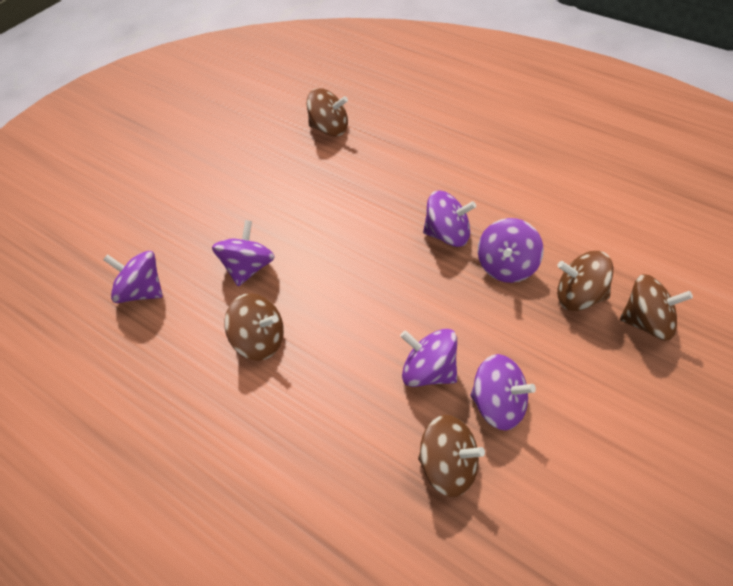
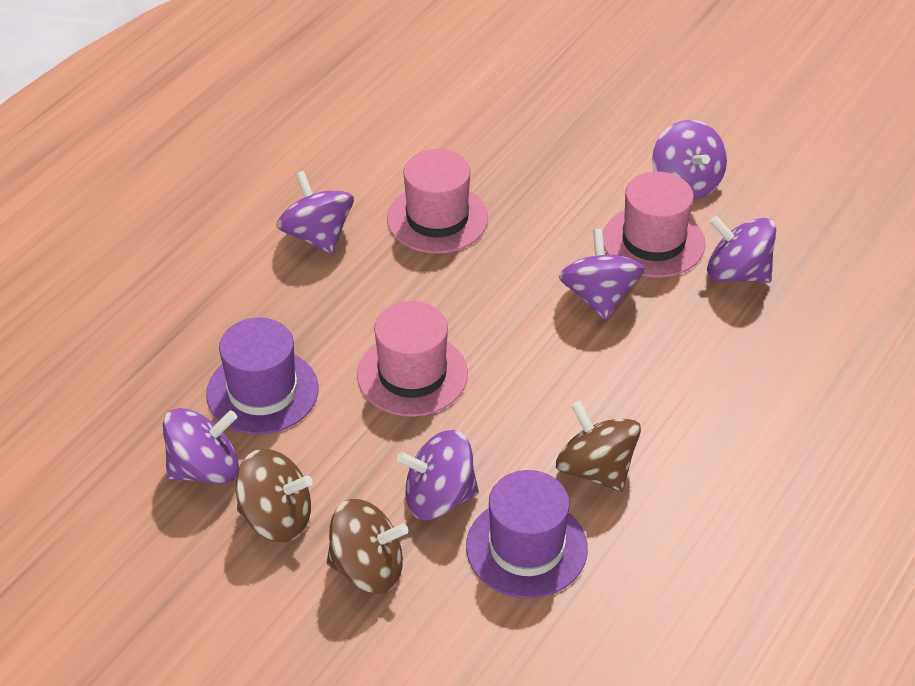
brown spinning top: 5 -> 3
pink hat: 0 -> 3
purple hat: 0 -> 2

